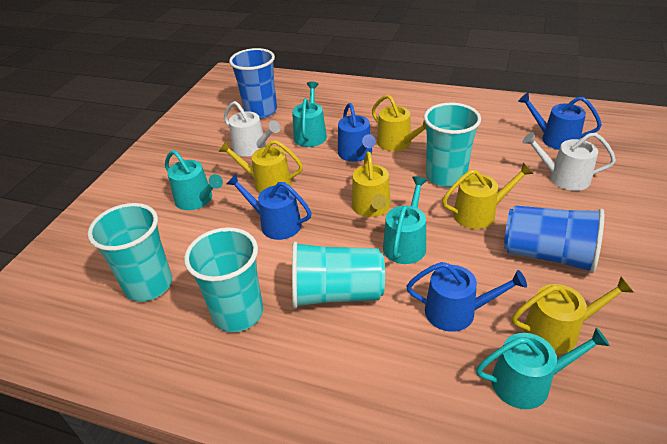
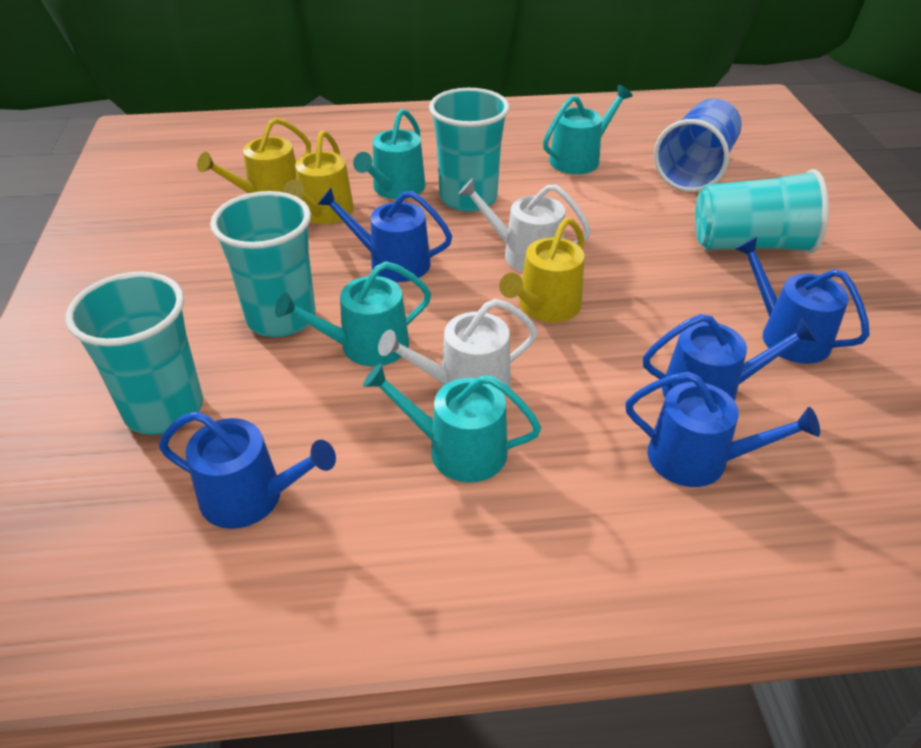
blue cup: 2 -> 1
blue watering can: 4 -> 5
yellow watering can: 5 -> 3

